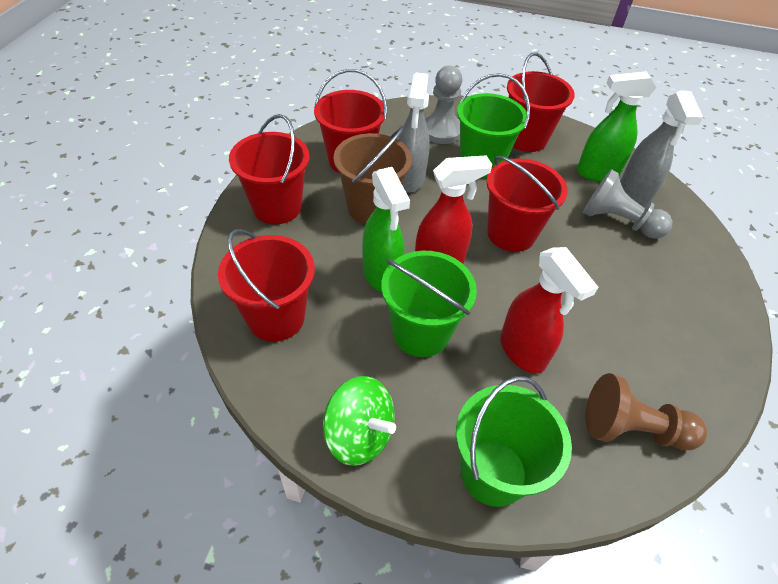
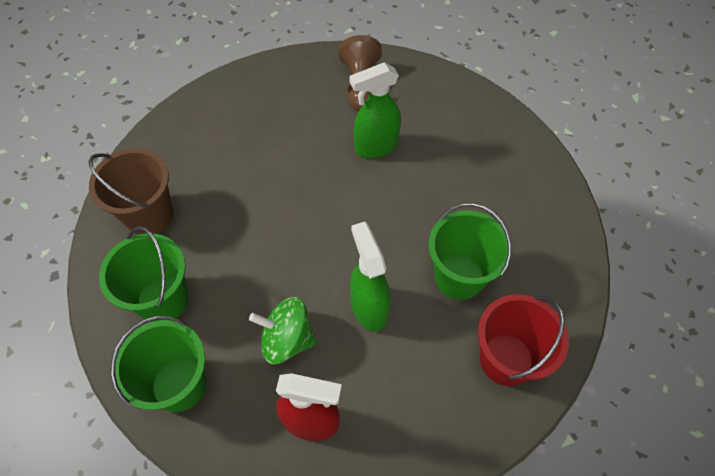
grey pawn: 2 -> 0
grey spray bottle: 2 -> 0
red bucket: 5 -> 1
red spray bottle: 2 -> 1

